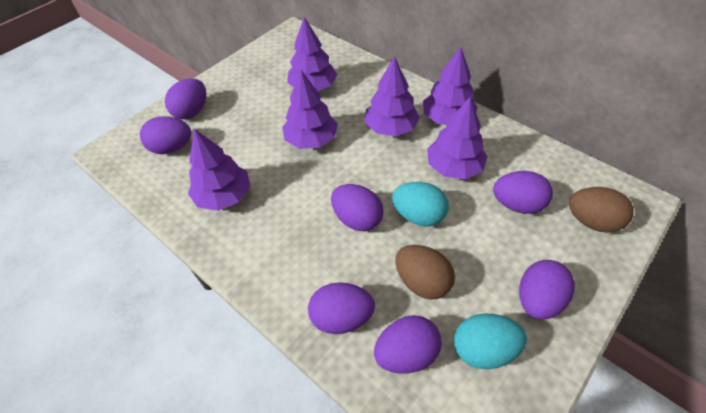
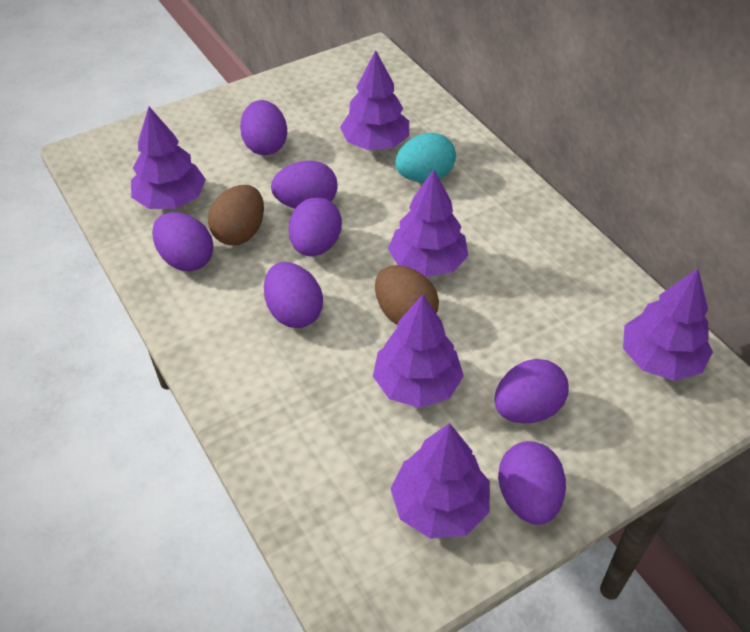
turquoise egg: 2 -> 1

